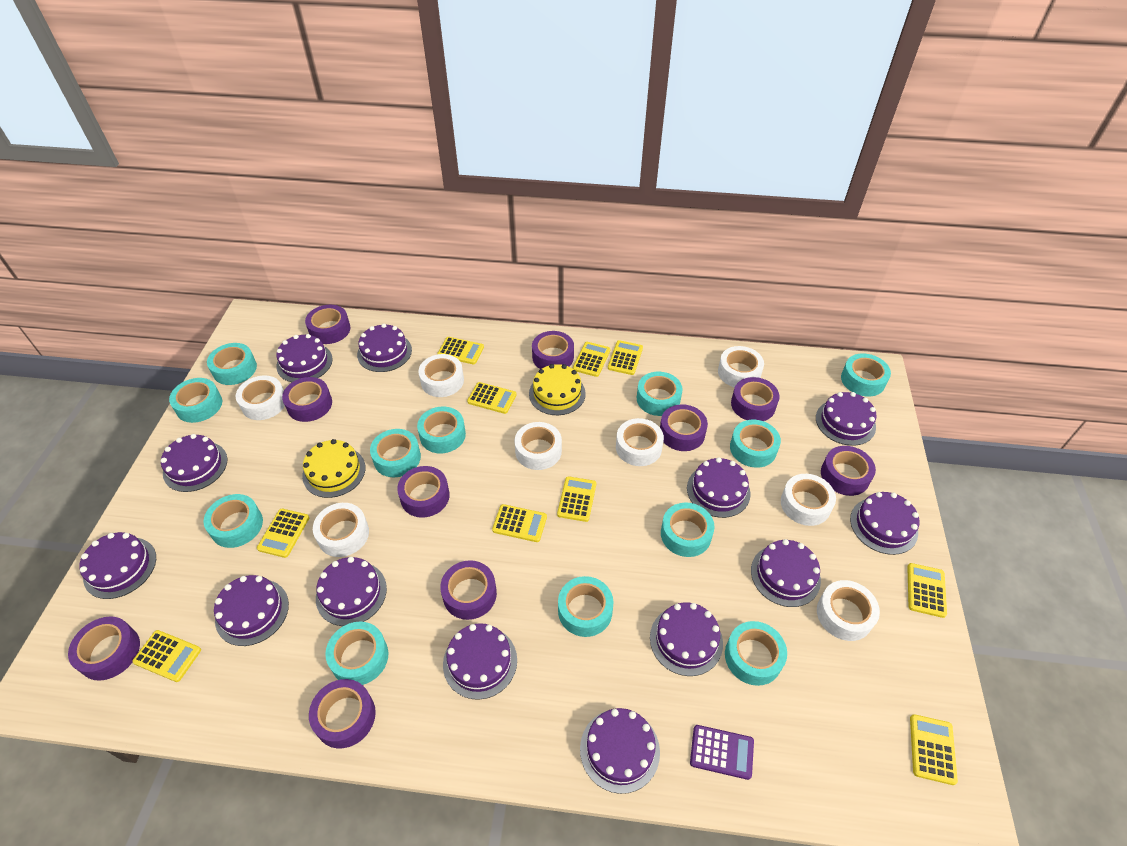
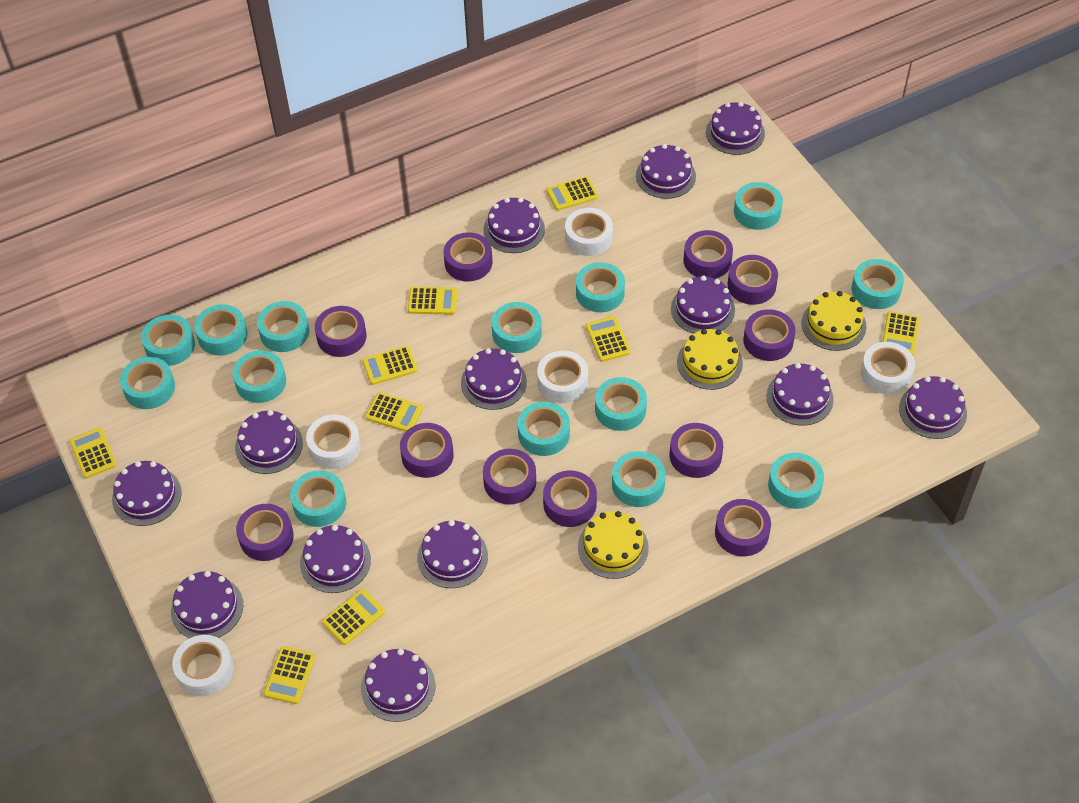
purple calculator: 1 -> 0
purple tape: 10 -> 11
turquoise tape: 12 -> 14
white tape: 8 -> 5
yellow cake: 2 -> 3
yellow calculator: 10 -> 9

